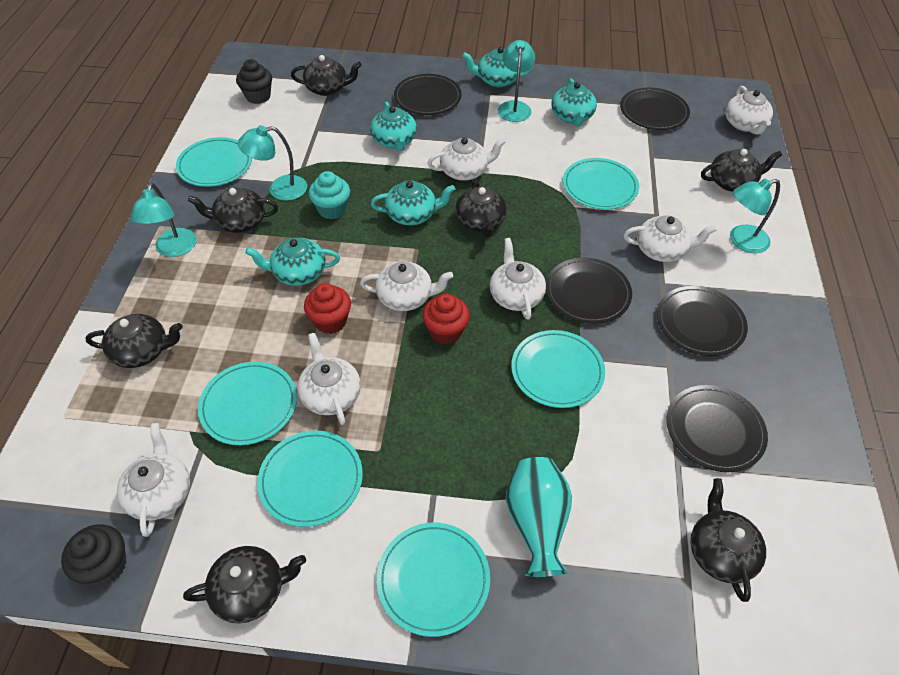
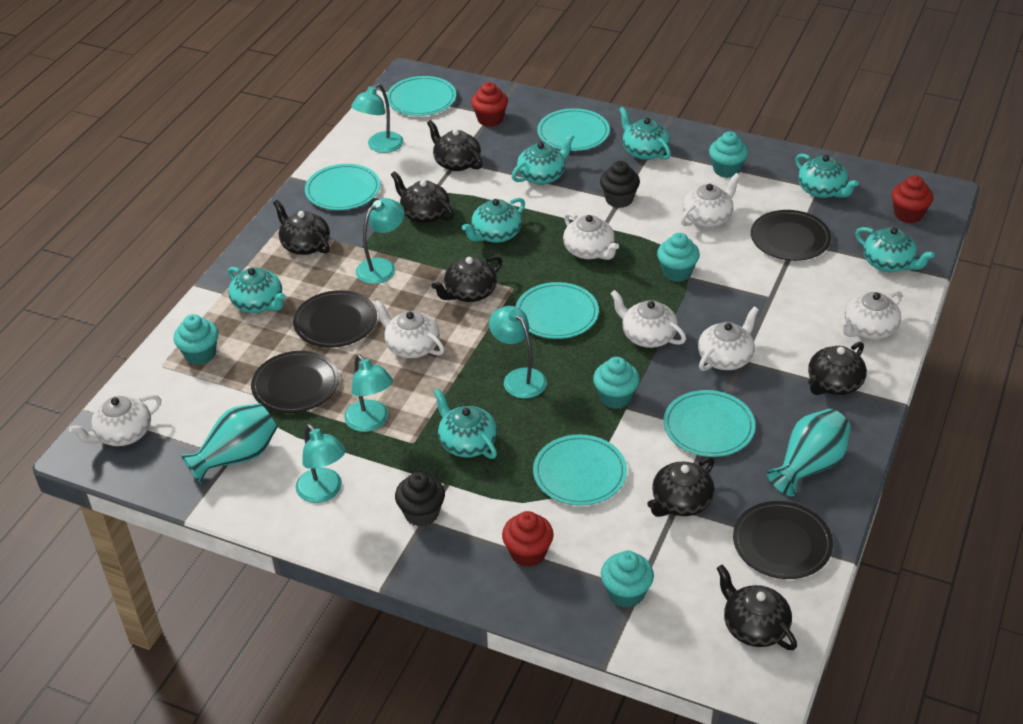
black plate: 5 -> 4
red cupcake: 2 -> 3
turquoise cupcake: 1 -> 5
turquoise lamp: 4 -> 5
turquoise teapot: 5 -> 7
turquoise vase: 1 -> 2

